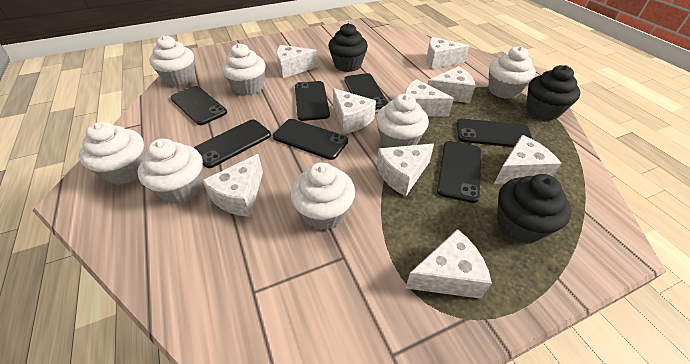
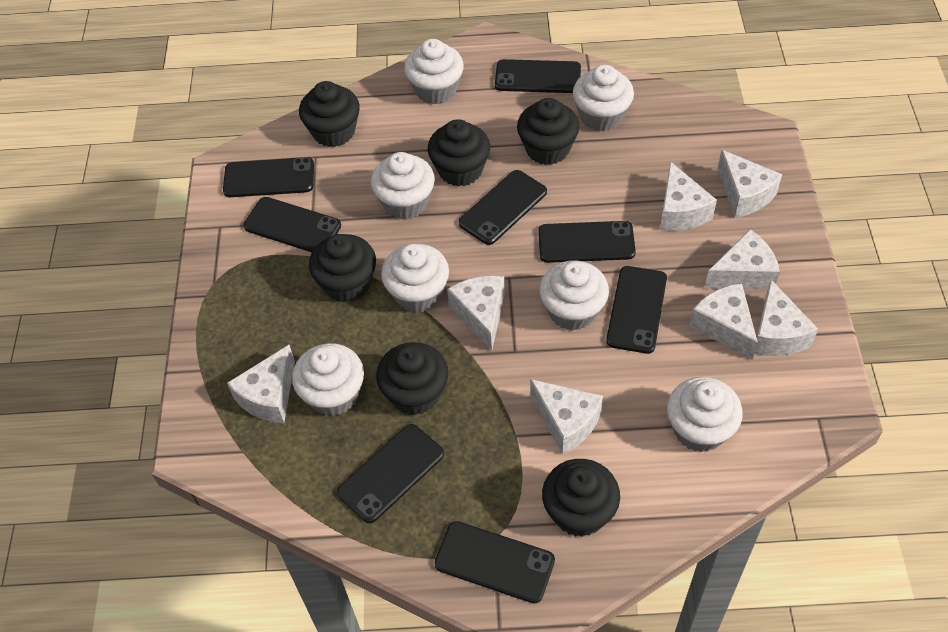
black cupcake: 3 -> 6
black phone: 7 -> 8
white cheese: 9 -> 8

